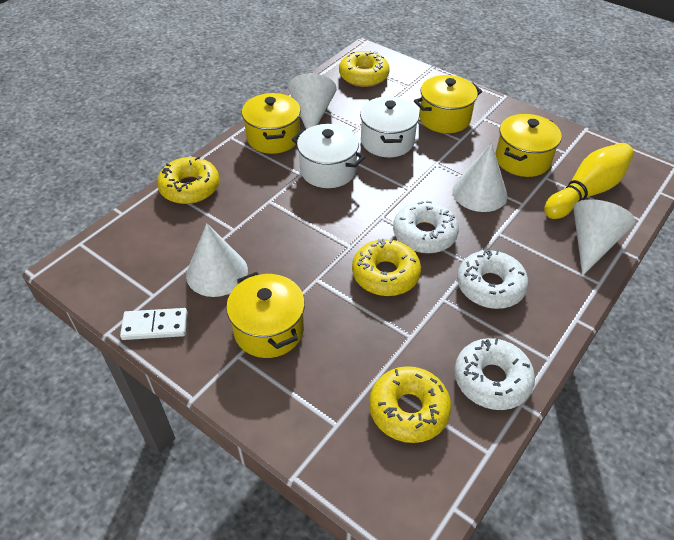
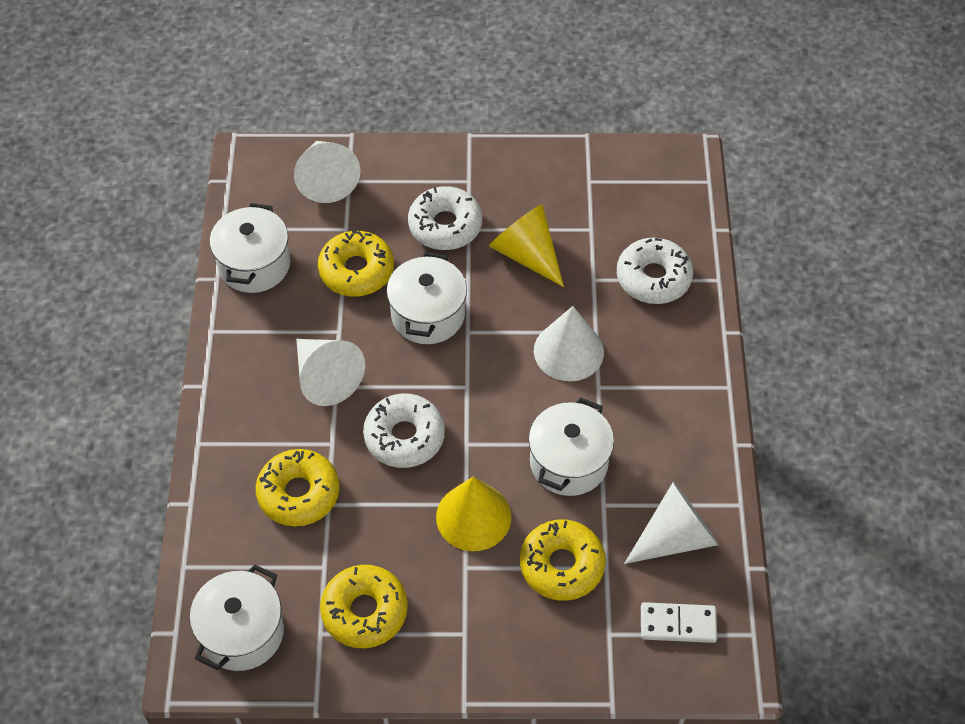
white pot: 2 -> 4
yellow bowling pin: 1 -> 0
yellow cone: 0 -> 2
yellow pot: 4 -> 0

